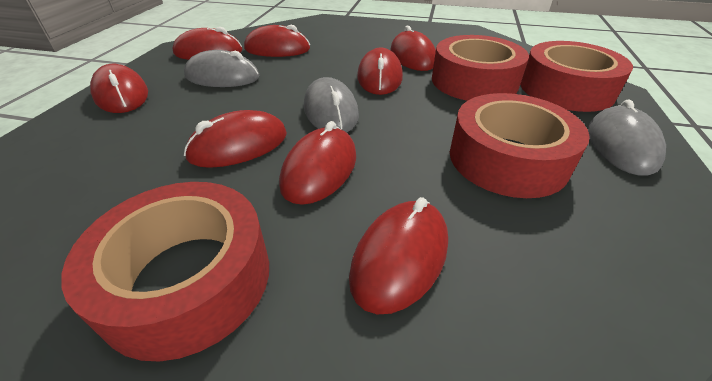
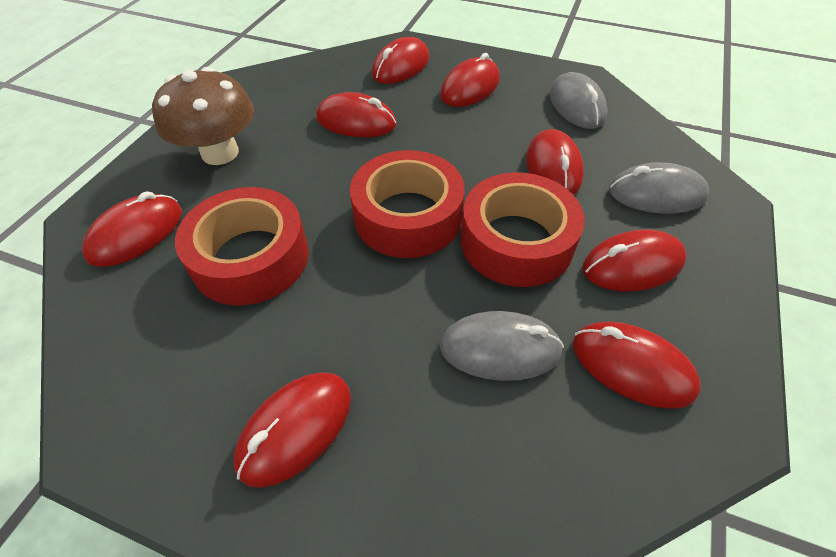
brown mushroom: 0 -> 1
red tape: 4 -> 3

